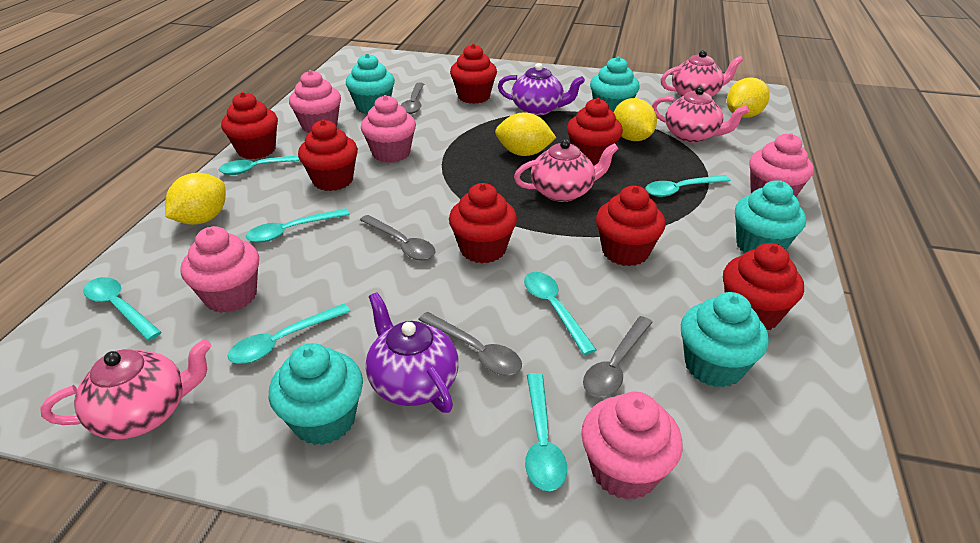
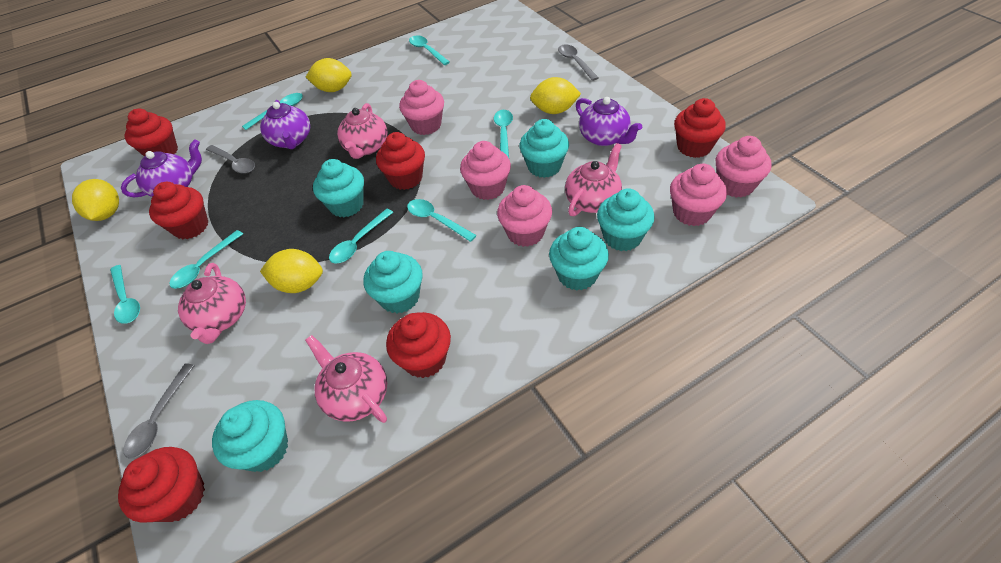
grey spoon: 4 -> 3
purple teapot: 2 -> 3
red cupcake: 7 -> 6
turquoise cupcake: 5 -> 6

